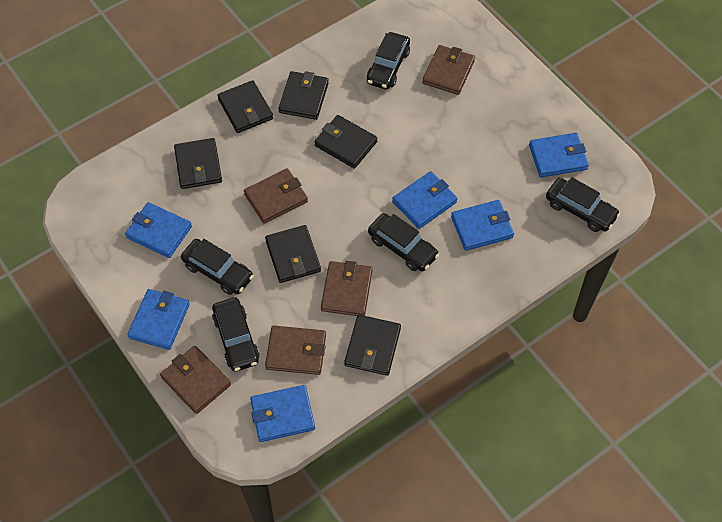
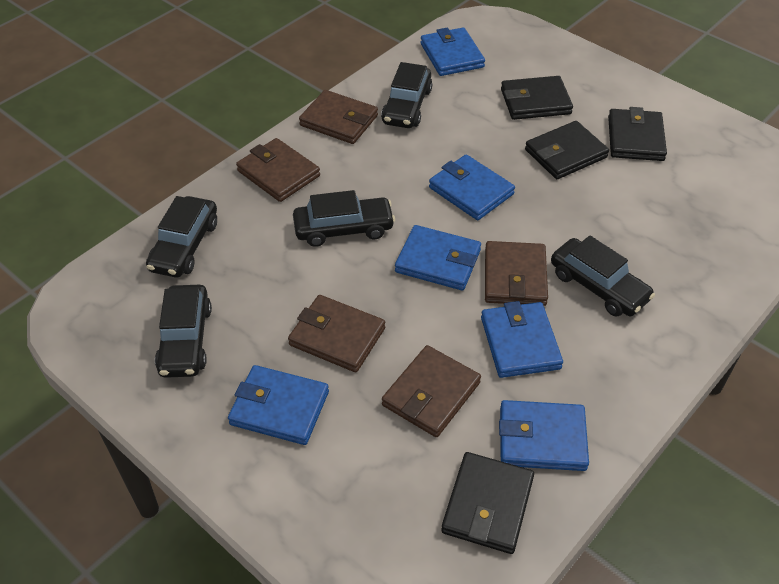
black wallet: 6 -> 4

